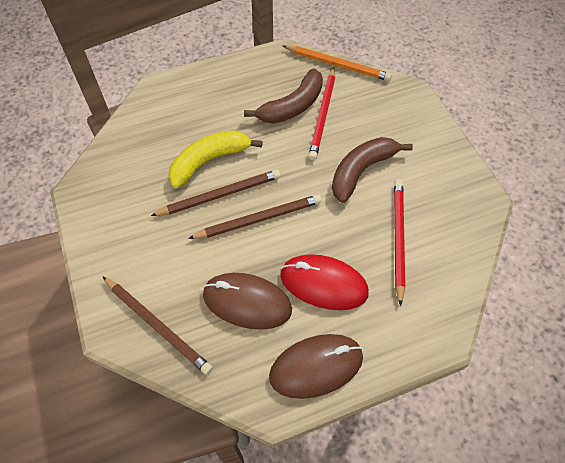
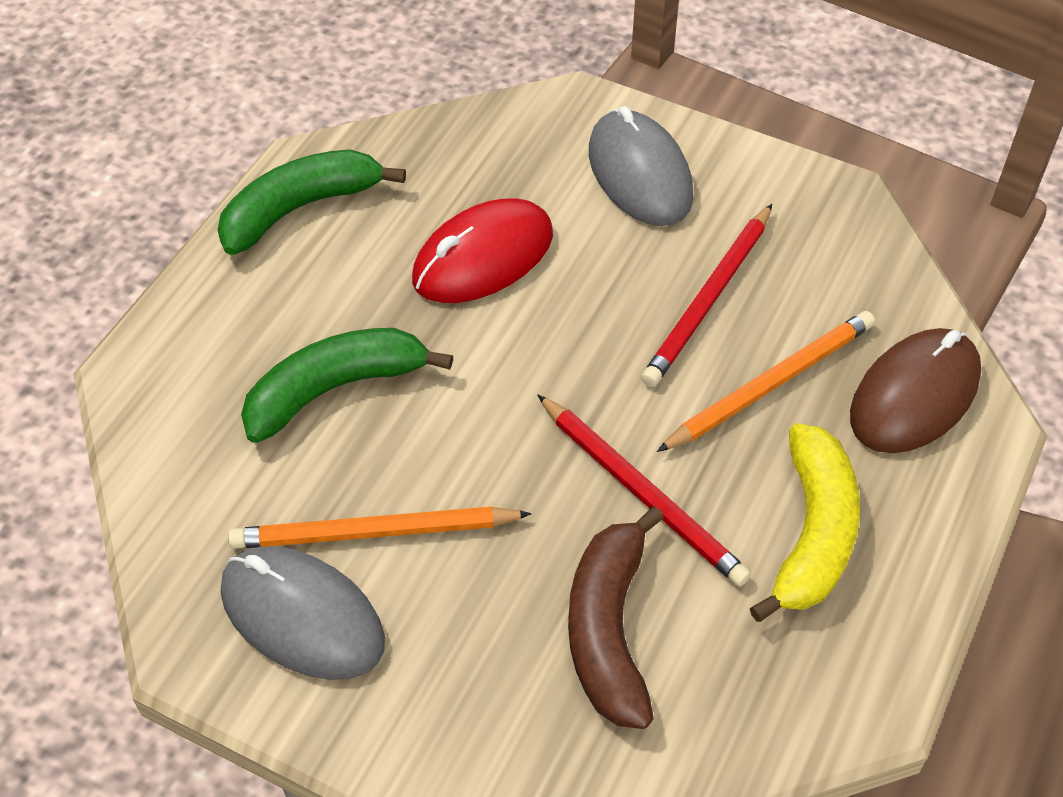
brown banana: 2 -> 1
brown mouse: 2 -> 1
brown pencil: 3 -> 0
green banana: 0 -> 2
grey mouse: 0 -> 2
orange pencil: 1 -> 2

